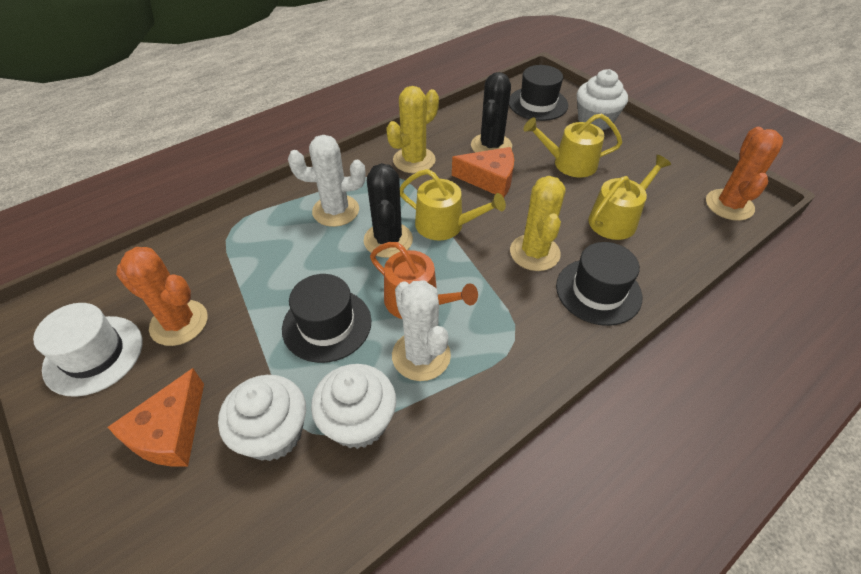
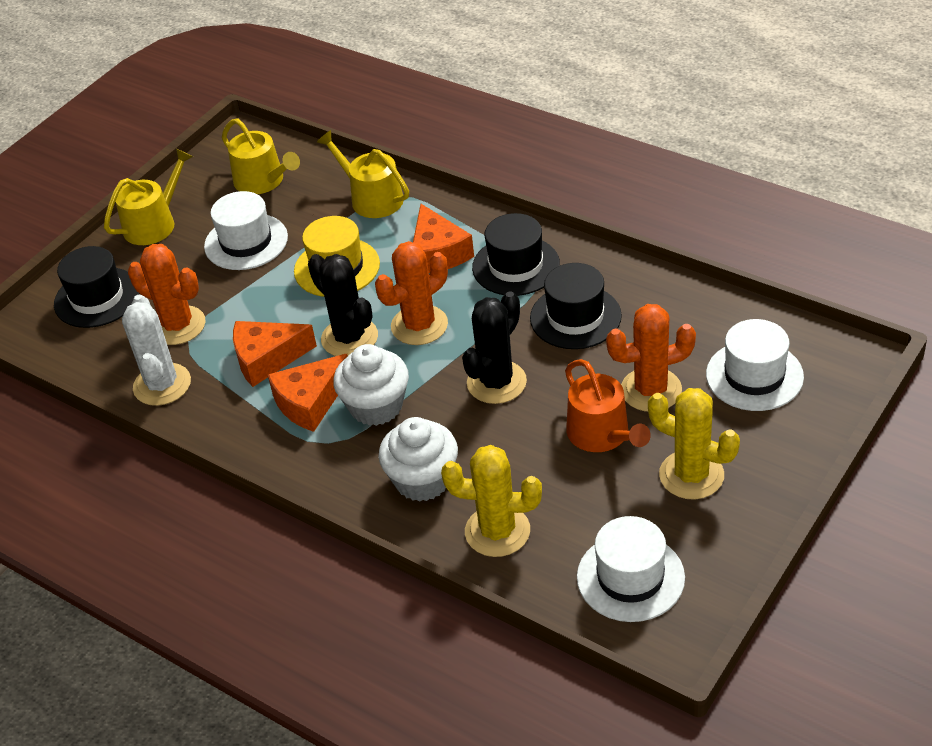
orange cactus: 2 -> 3
orange cheese: 2 -> 3
white cactus: 2 -> 1
white cupcake: 3 -> 2
white hat: 1 -> 3
yellow hat: 0 -> 1

